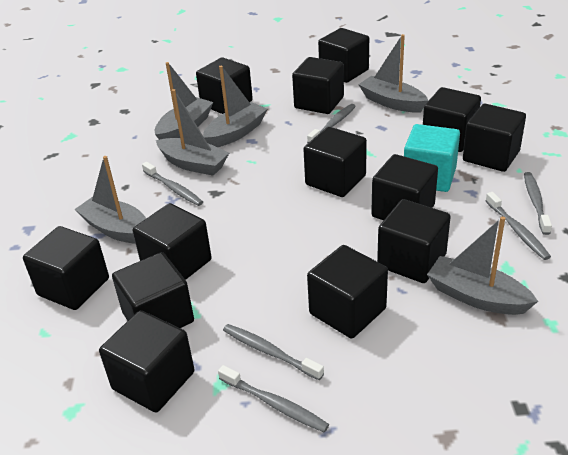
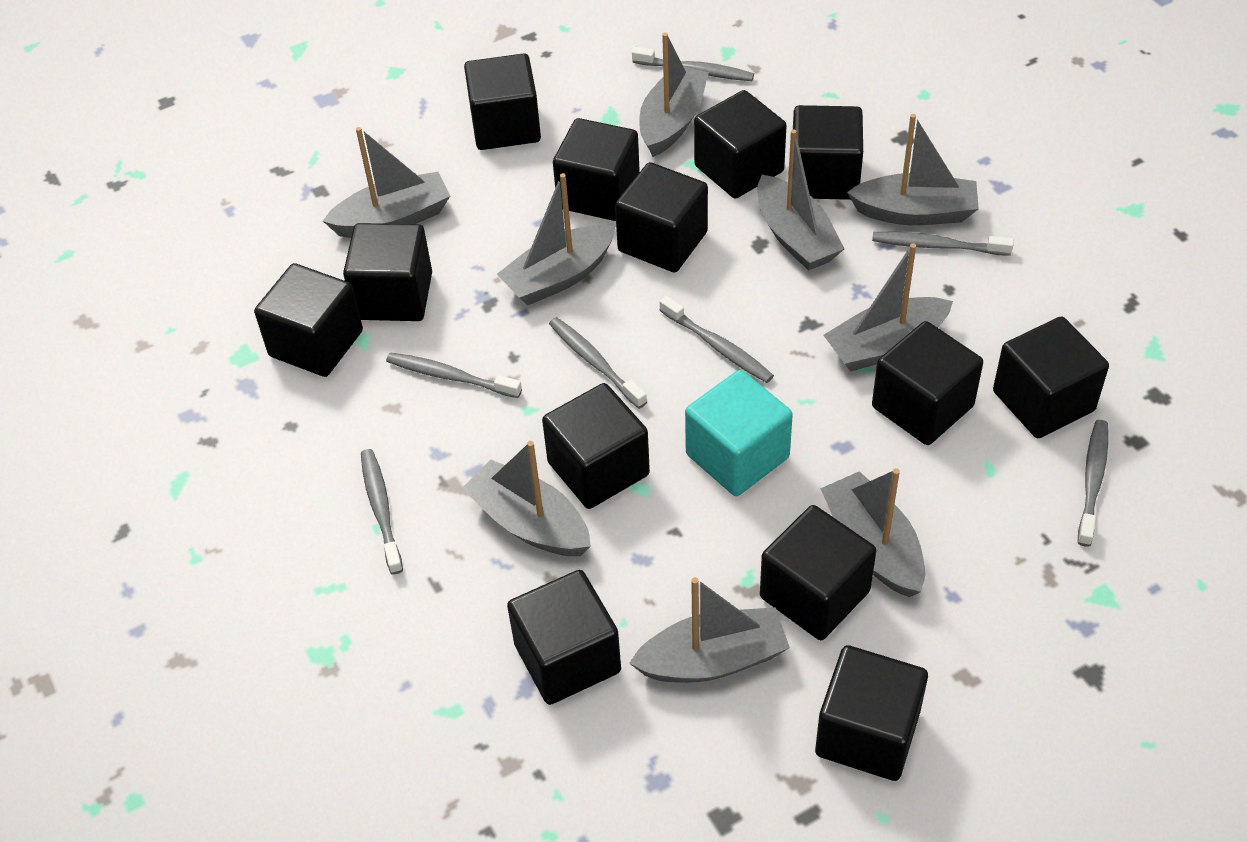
grey boat: 6 -> 9
grey toothbrush: 6 -> 7

